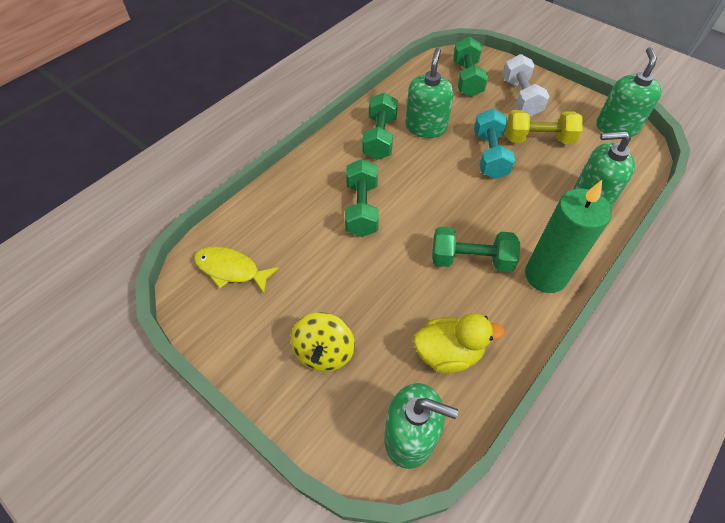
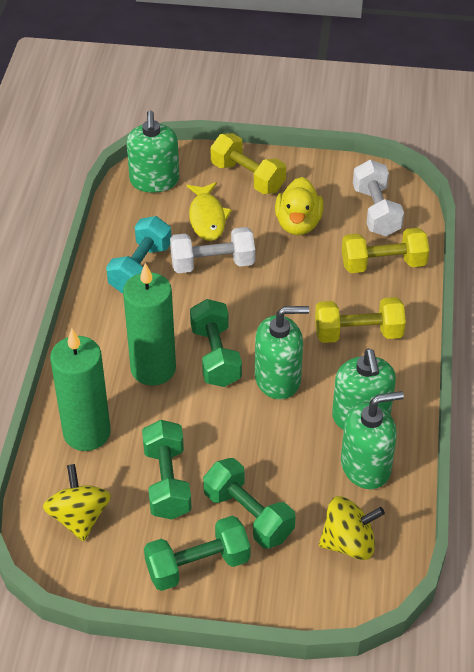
green candle: 1 -> 2
white dumbbell: 1 -> 2
yellow dumbbell: 1 -> 3
yellow spinning top: 1 -> 2

